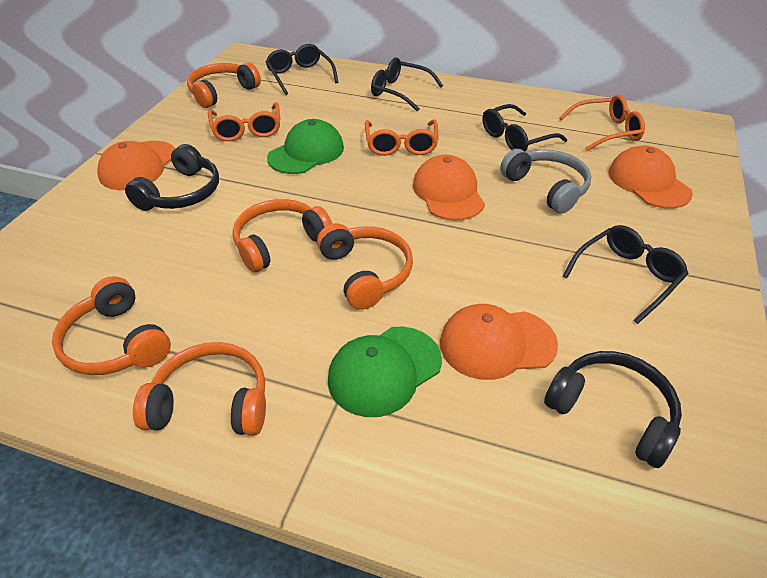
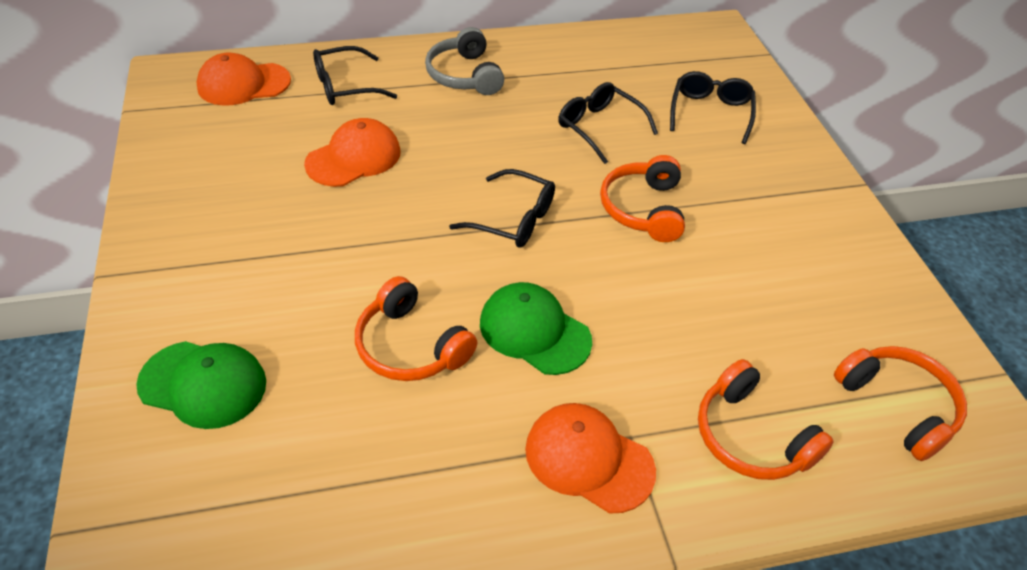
black headphones: 2 -> 0
orange cap: 4 -> 3
orange glasses: 3 -> 0
orange headphones: 5 -> 4

